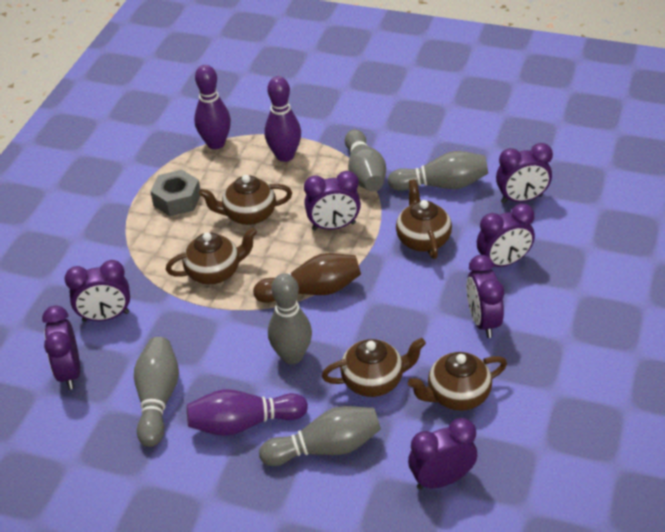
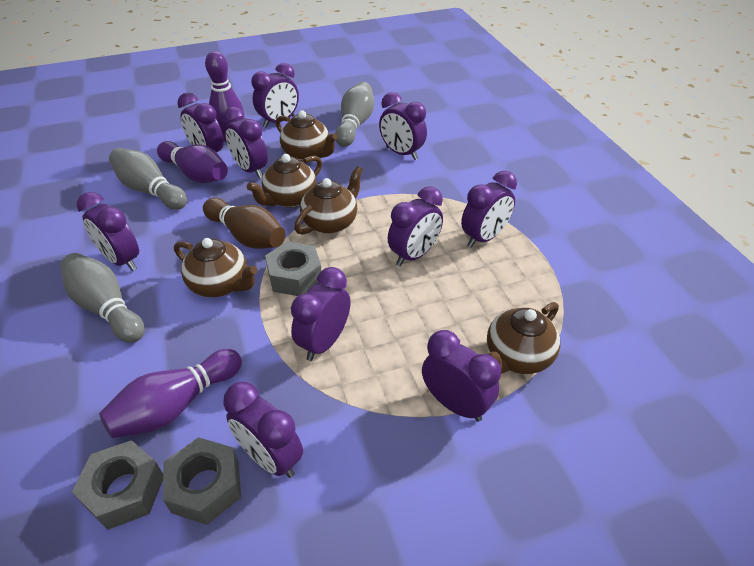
grey bowling pin: 5 -> 3
grey nut: 1 -> 3
purple clock: 7 -> 10

